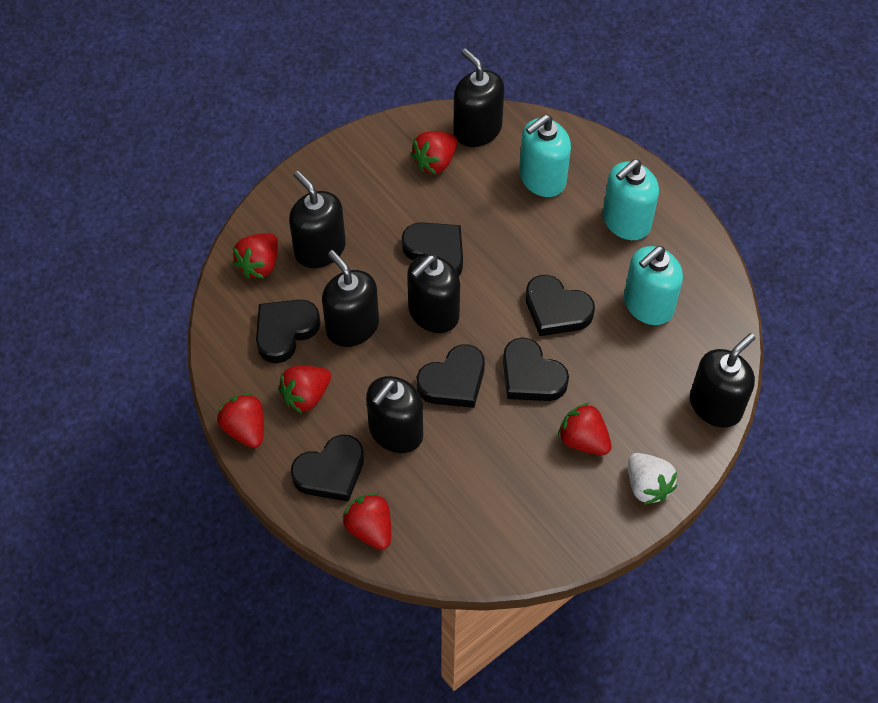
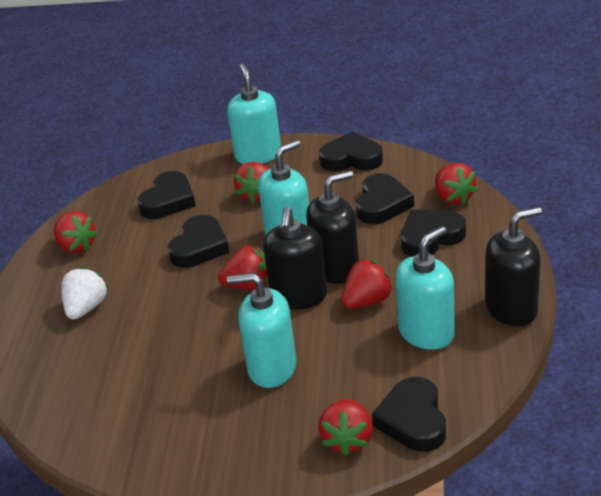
black soap dispenser: 6 -> 3
turquoise soap dispenser: 3 -> 4

